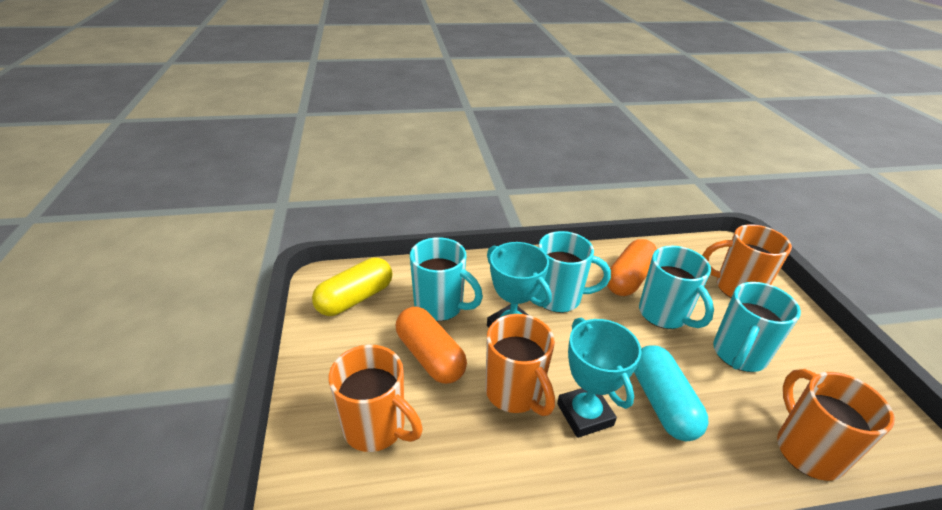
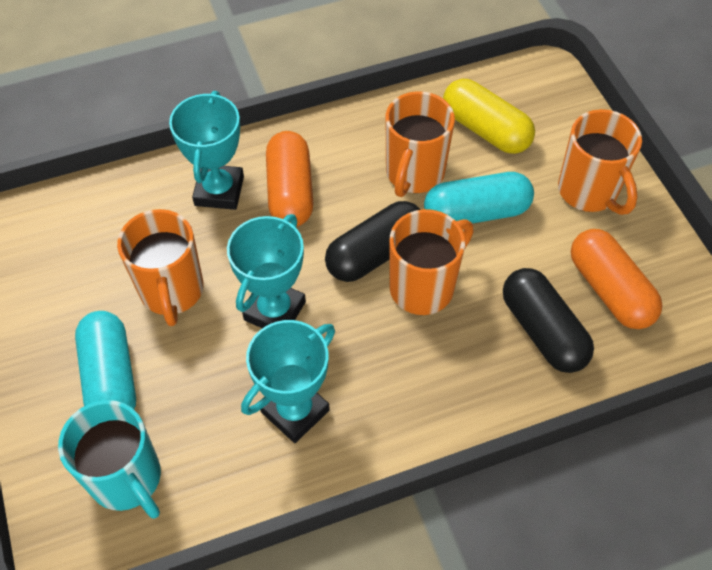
black capsule: 0 -> 2
turquoise capsule: 1 -> 2
turquoise mug: 4 -> 1
turquoise trophy: 2 -> 3

